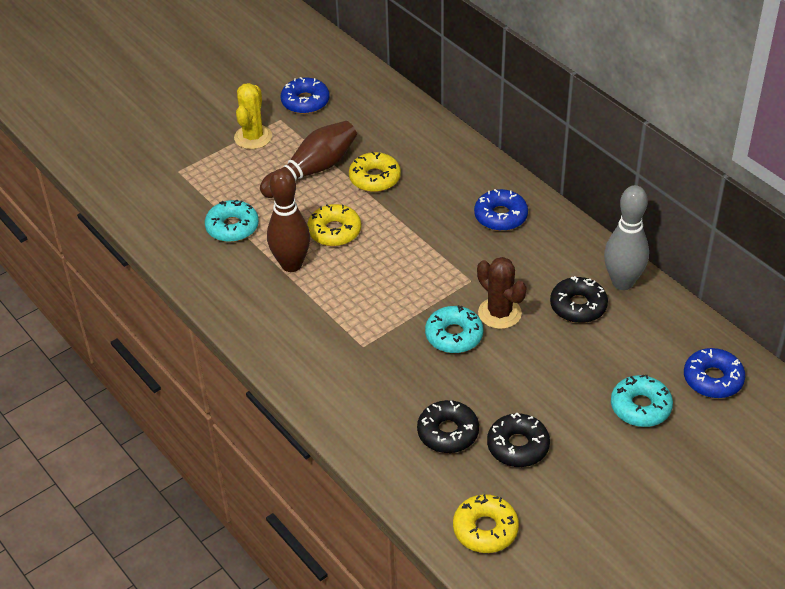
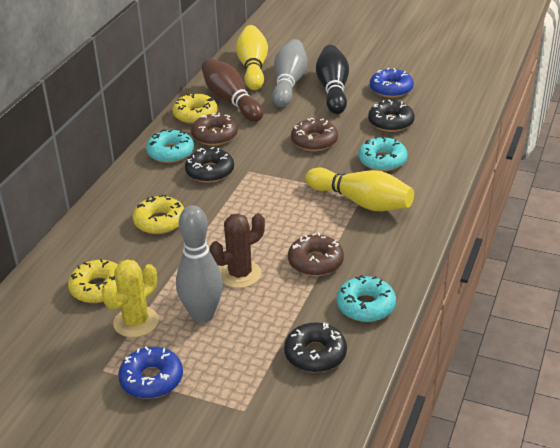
black bowling pin: 0 -> 1
blue donut: 3 -> 2
brown bowling pin: 2 -> 1
brown donut: 0 -> 3
grey bowling pin: 1 -> 2
yellow bowling pin: 0 -> 2

